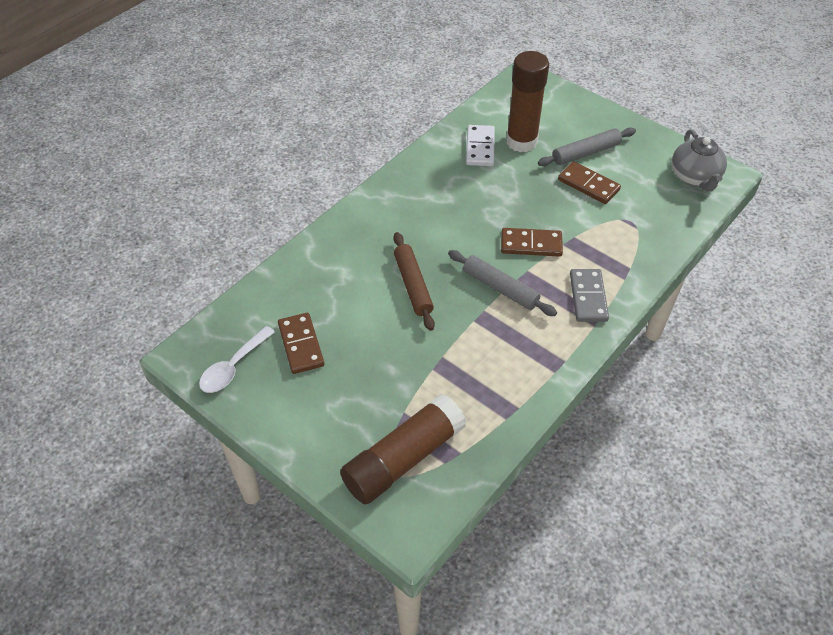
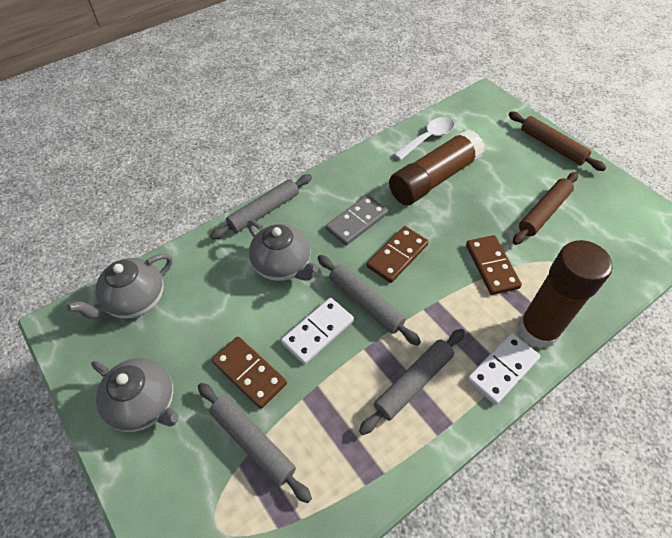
brown rolling pin: 1 -> 2
grey rolling pin: 2 -> 4
grey teapot: 1 -> 3
white domino: 1 -> 2

